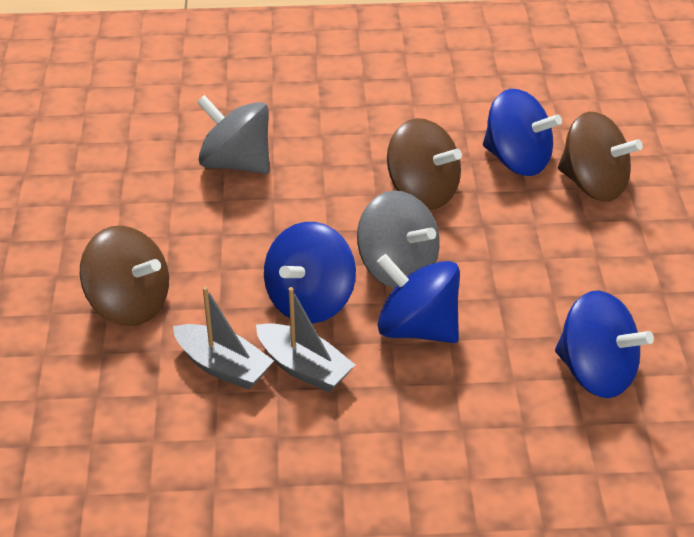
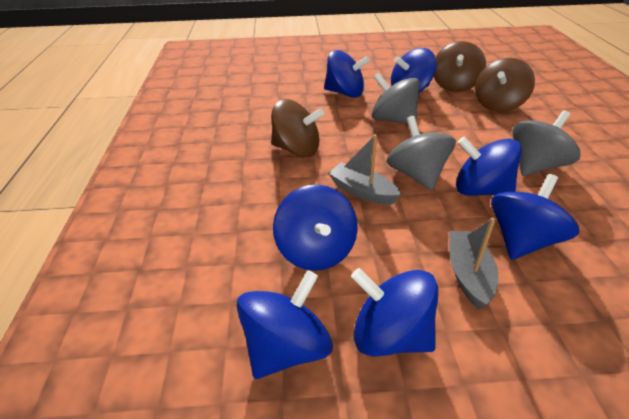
blue spinning top: 4 -> 7
grey spinning top: 2 -> 3

